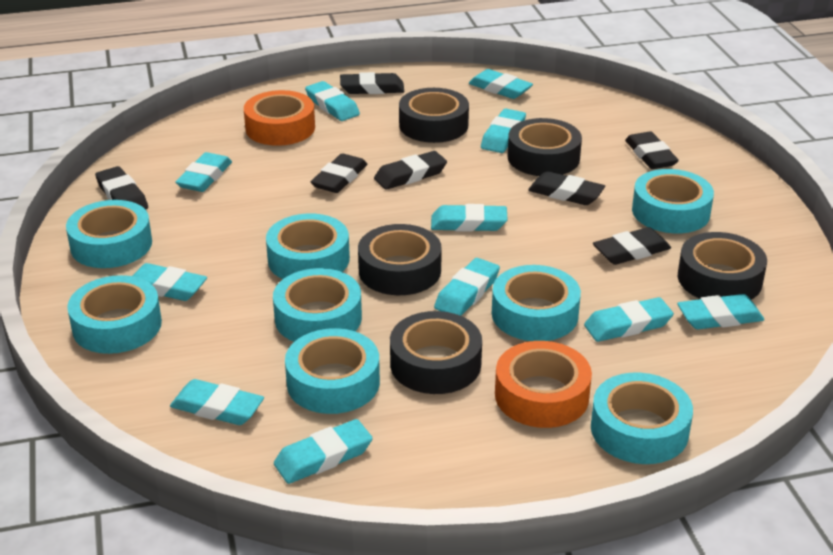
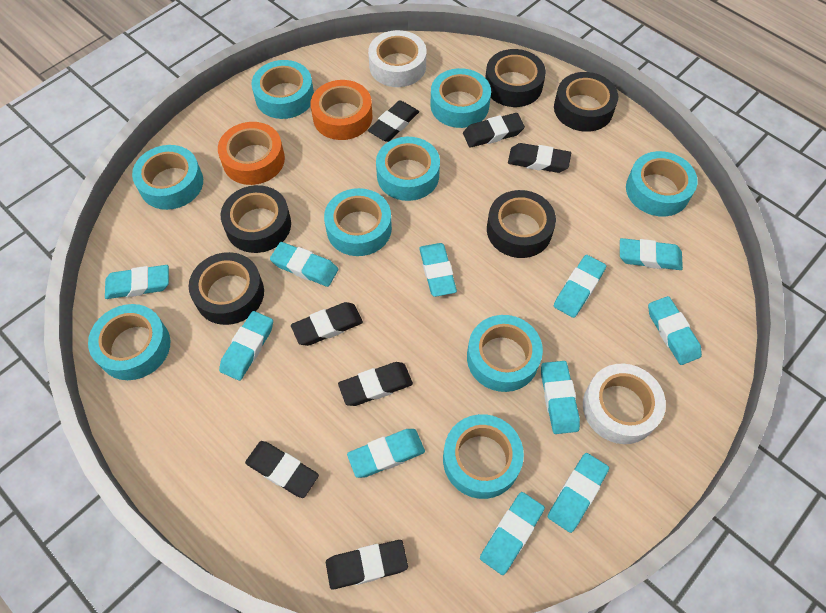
turquoise tape: 8 -> 9
white tape: 0 -> 2

